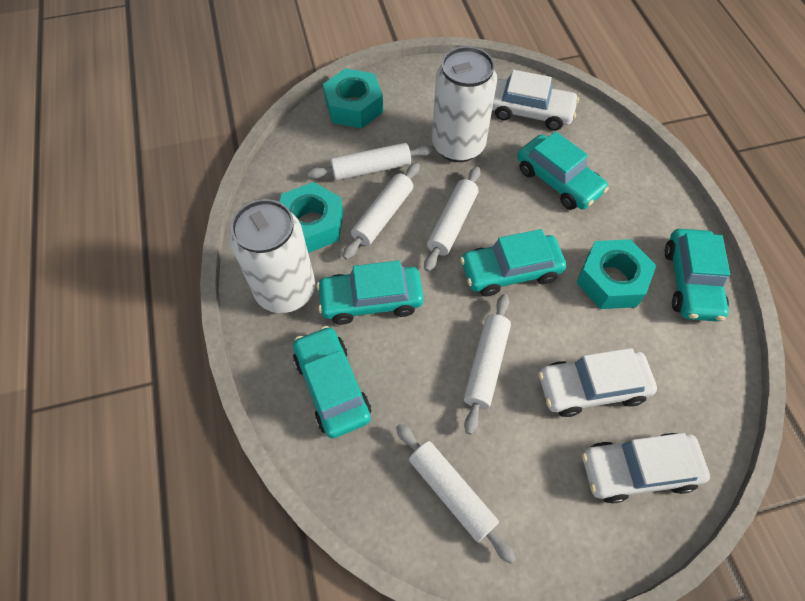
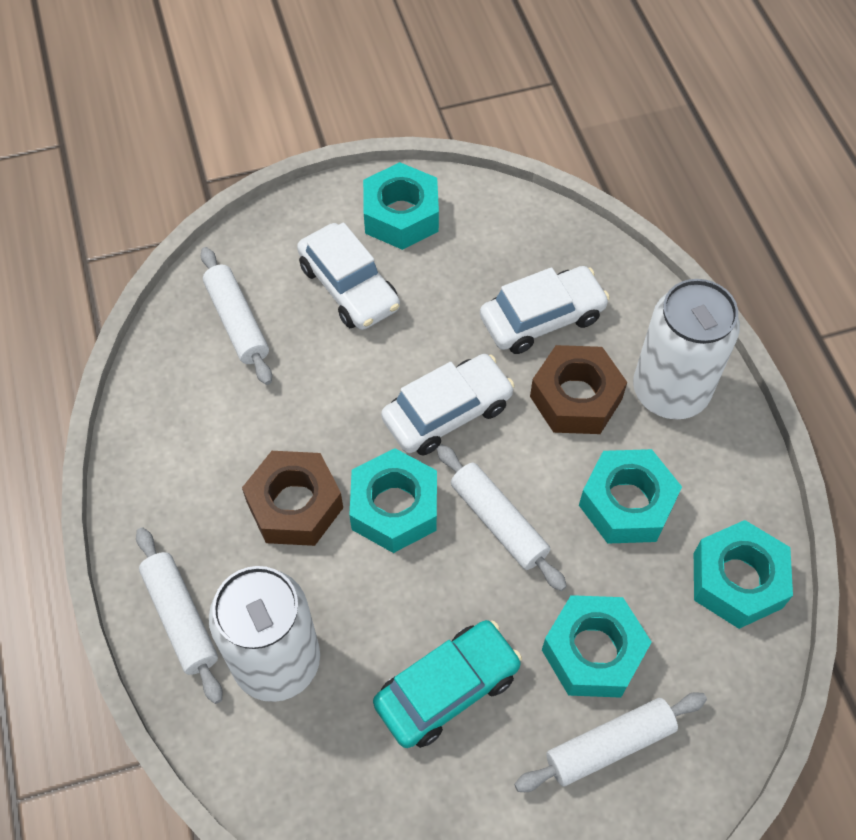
brown nut: 0 -> 2
turquoise car: 5 -> 1
turquoise nut: 3 -> 5
white rolling pin: 5 -> 4

